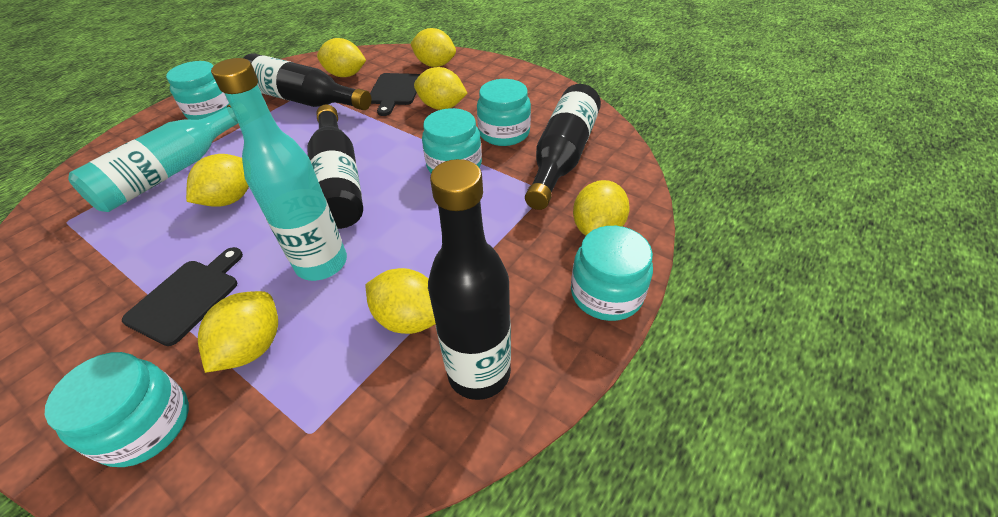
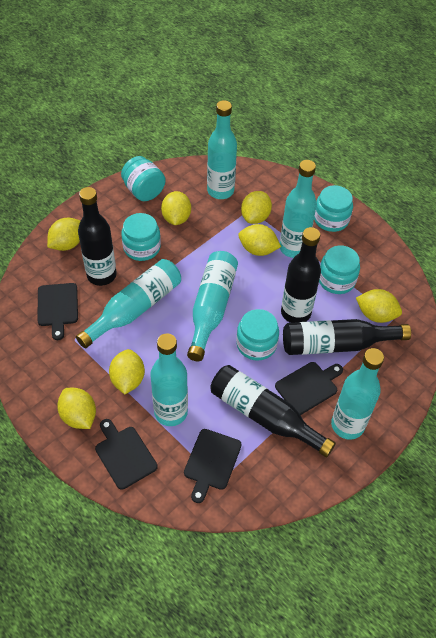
black cutting board: 2 -> 4
turquoise bottle: 2 -> 6

